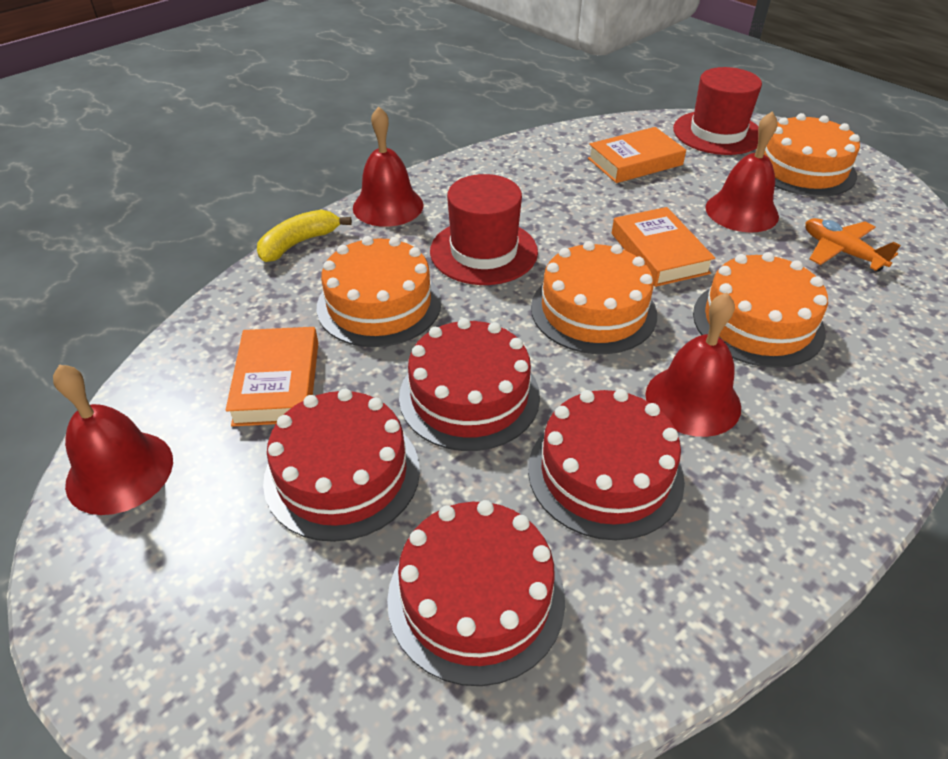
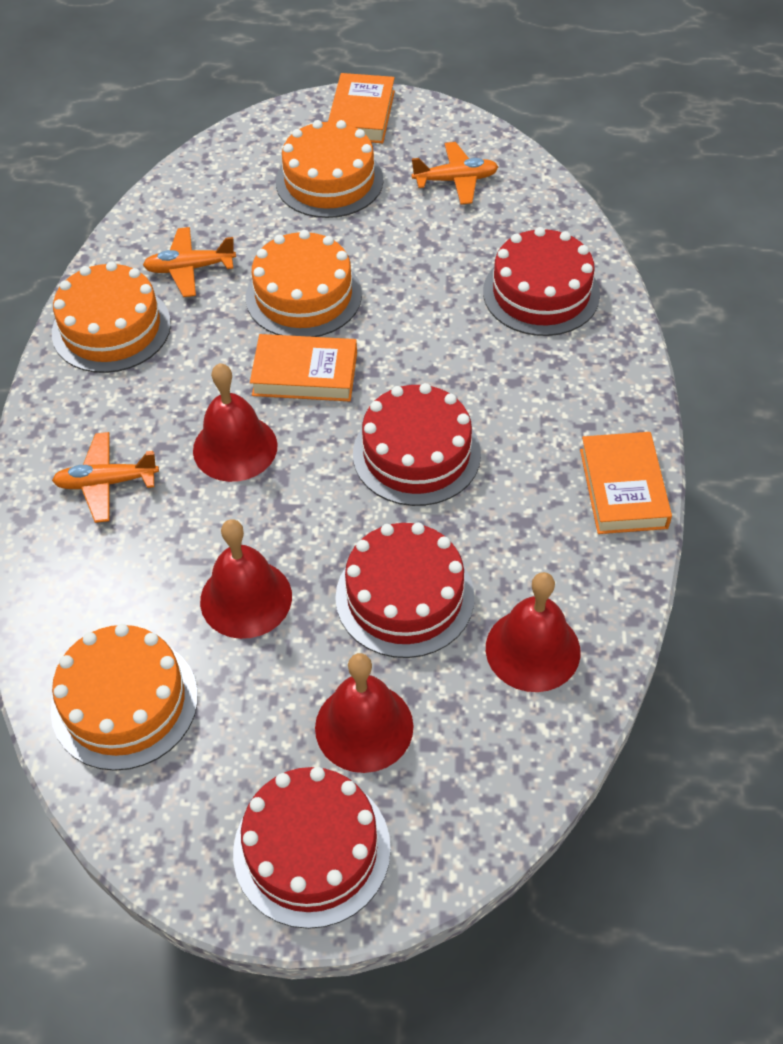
orange plane: 1 -> 3
red hat: 2 -> 0
yellow banana: 1 -> 0

